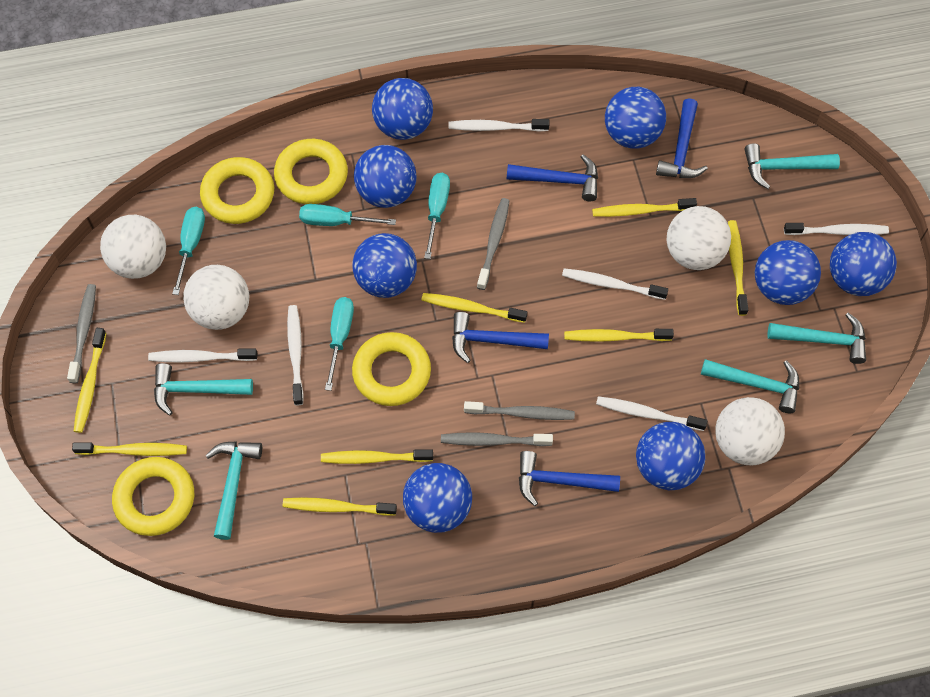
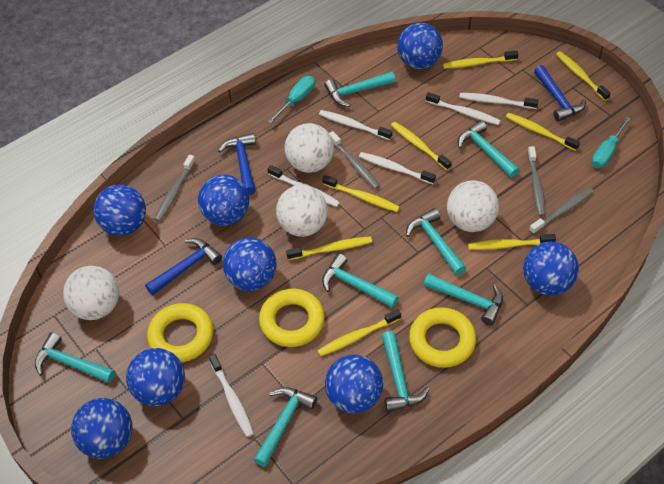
blue hammer: 4 -> 3
turquoise hammer: 5 -> 8
turquoise screwdriver: 4 -> 2
yellow ring: 4 -> 3

